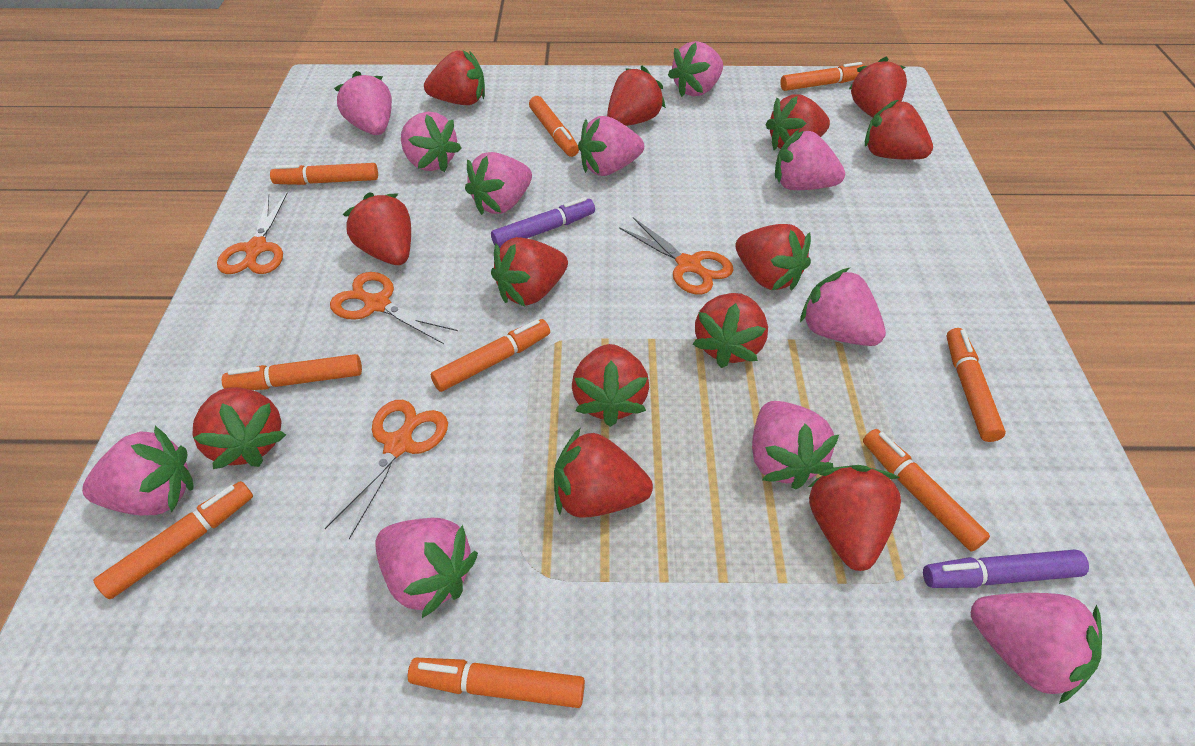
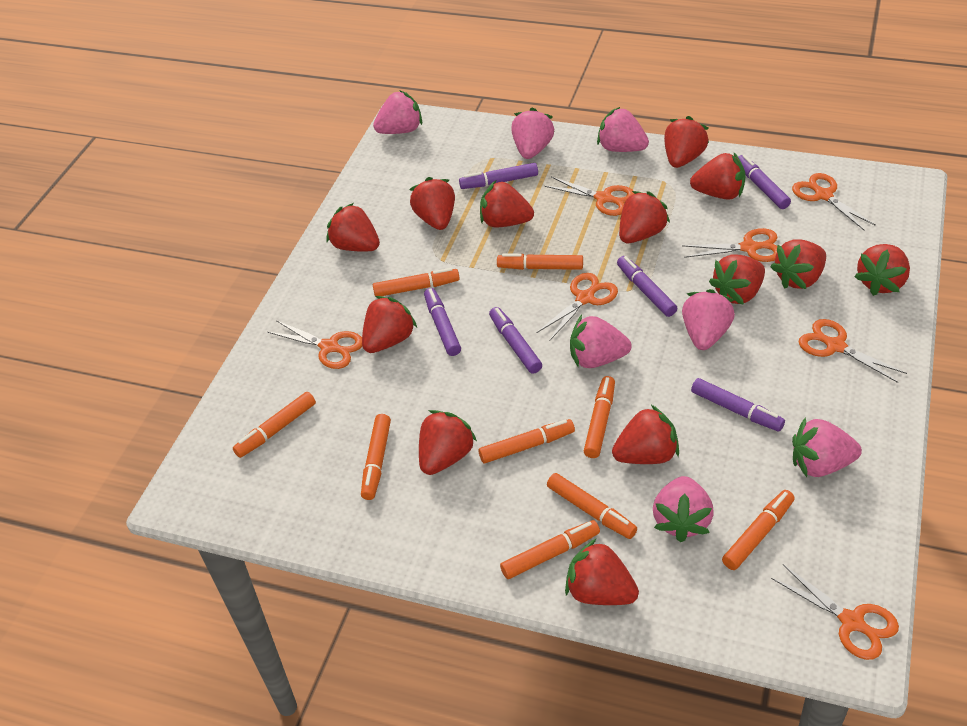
orange scissors: 4 -> 7
pink strawberry: 11 -> 7
purple marker: 2 -> 6

